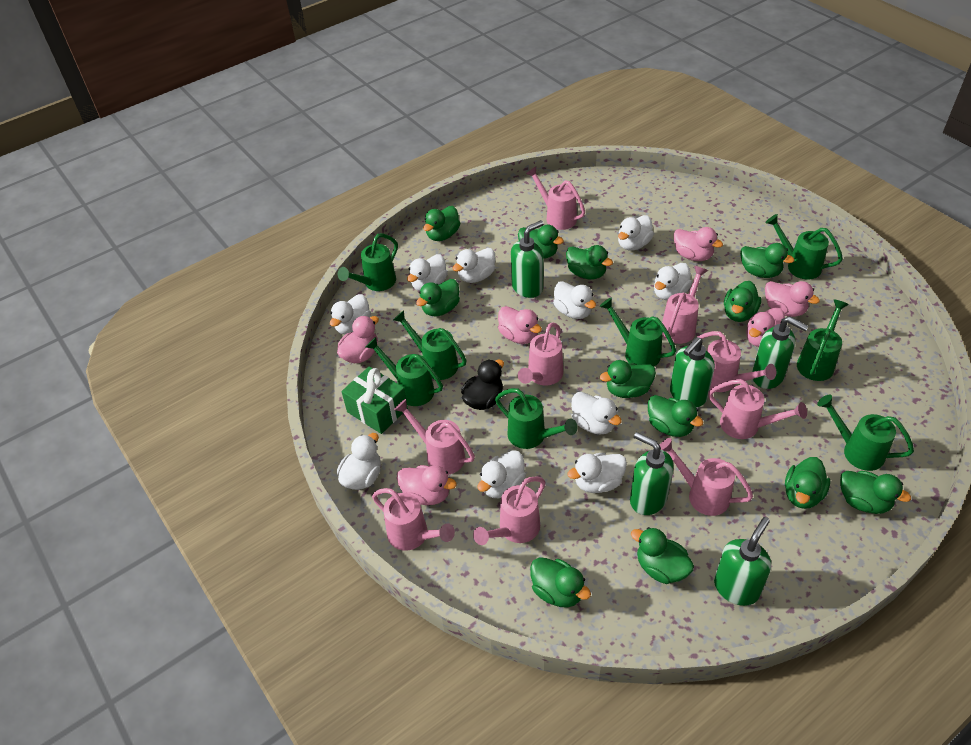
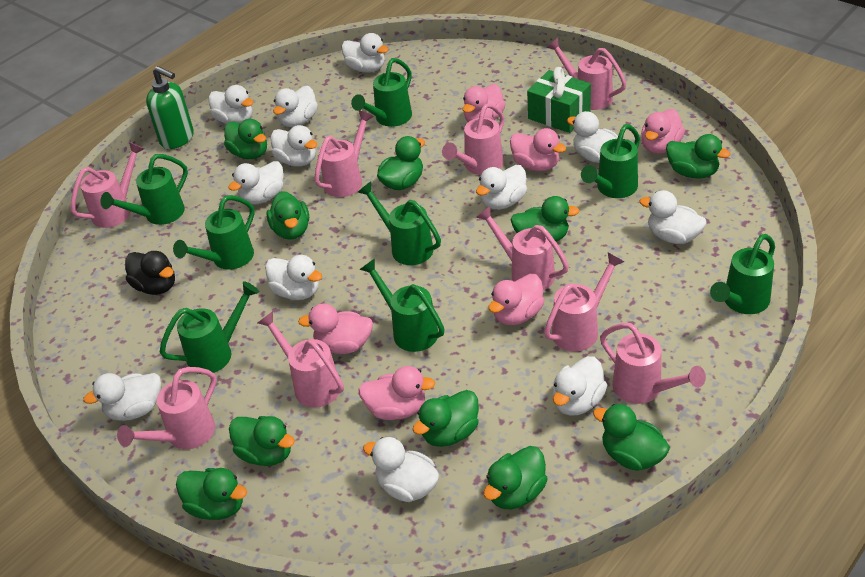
green duck: 12 -> 10
green soap dispenser: 5 -> 1
white duck: 10 -> 12

